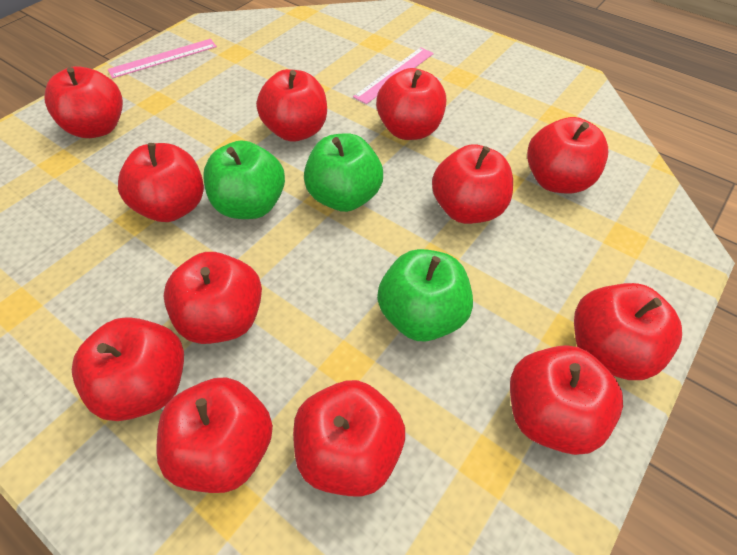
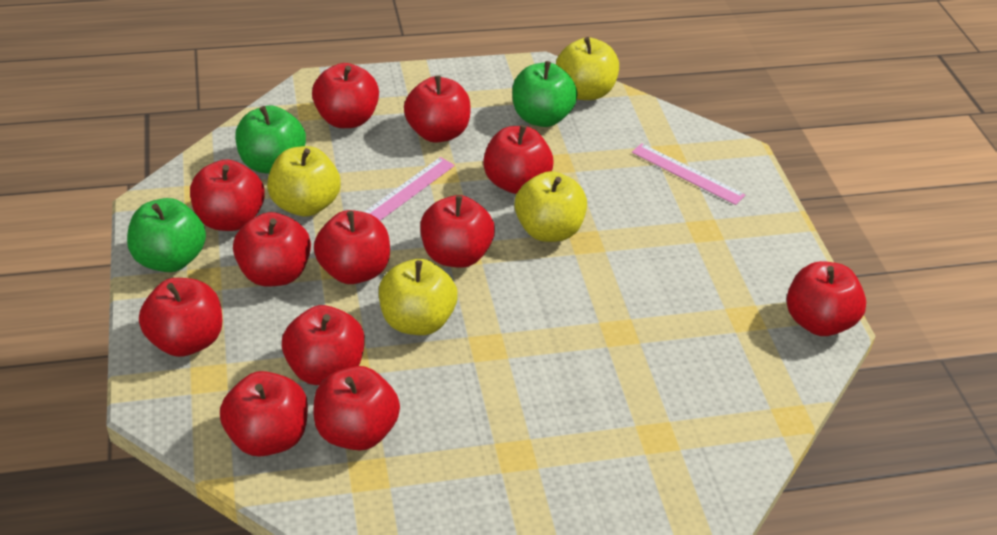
yellow apple: 0 -> 4

